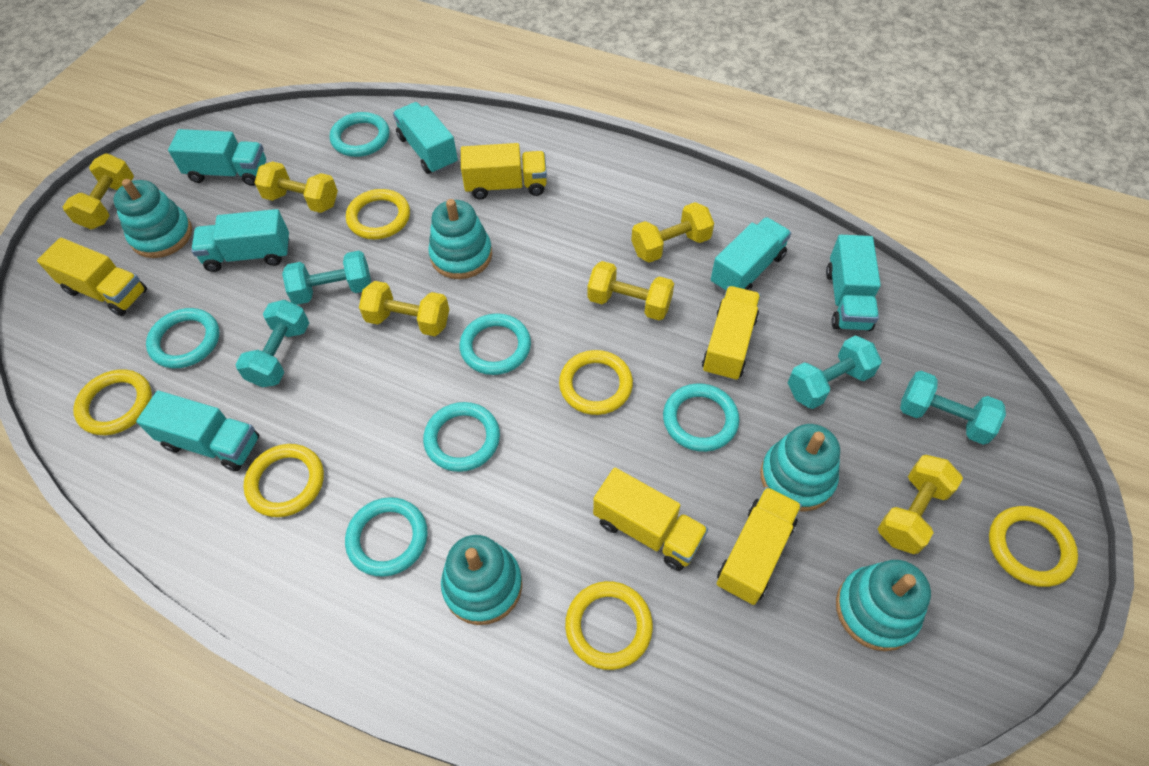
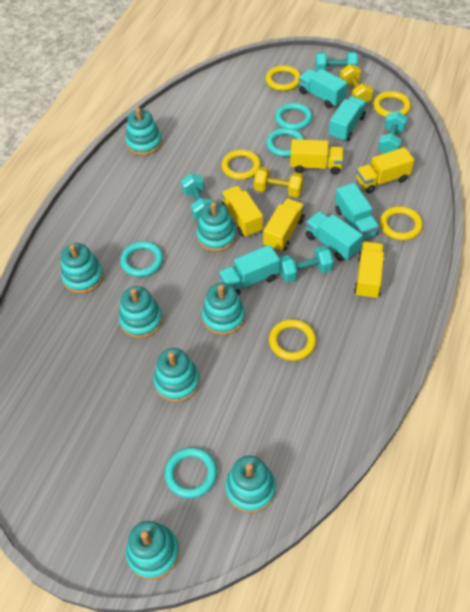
turquoise ring: 6 -> 4
turquoise stacking toy: 5 -> 8
turquoise truck: 6 -> 5
yellow dumbbell: 6 -> 2
yellow ring: 6 -> 5

